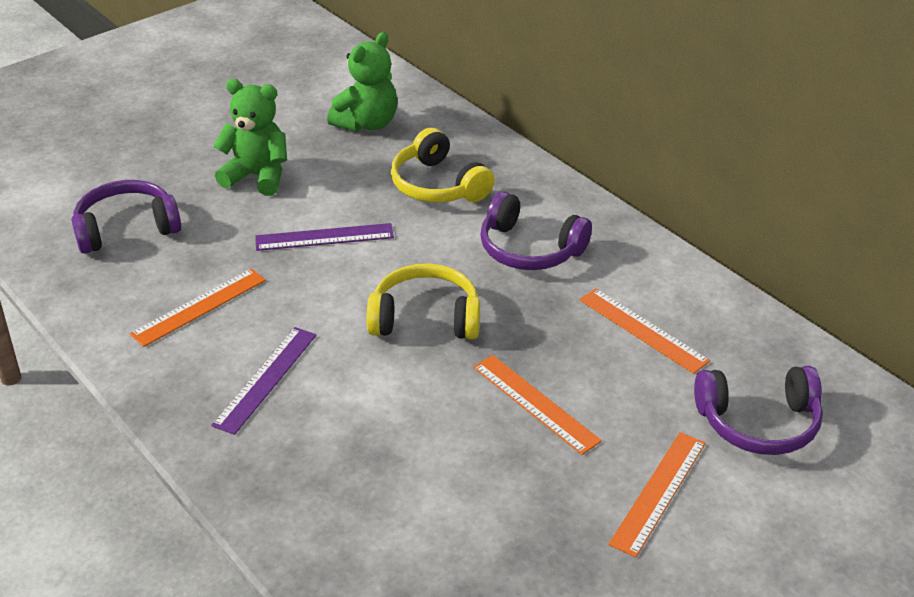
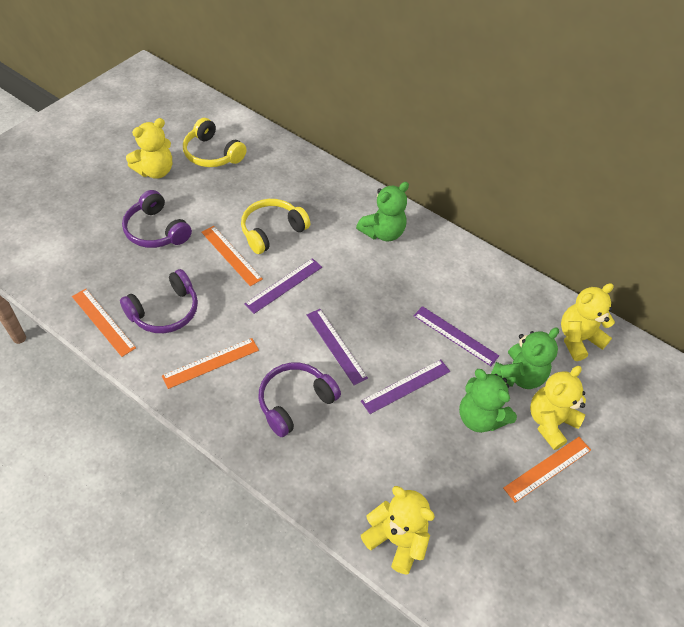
green teddy bear: 2 -> 3
purple ruler: 2 -> 4
yellow teddy bear: 0 -> 4

